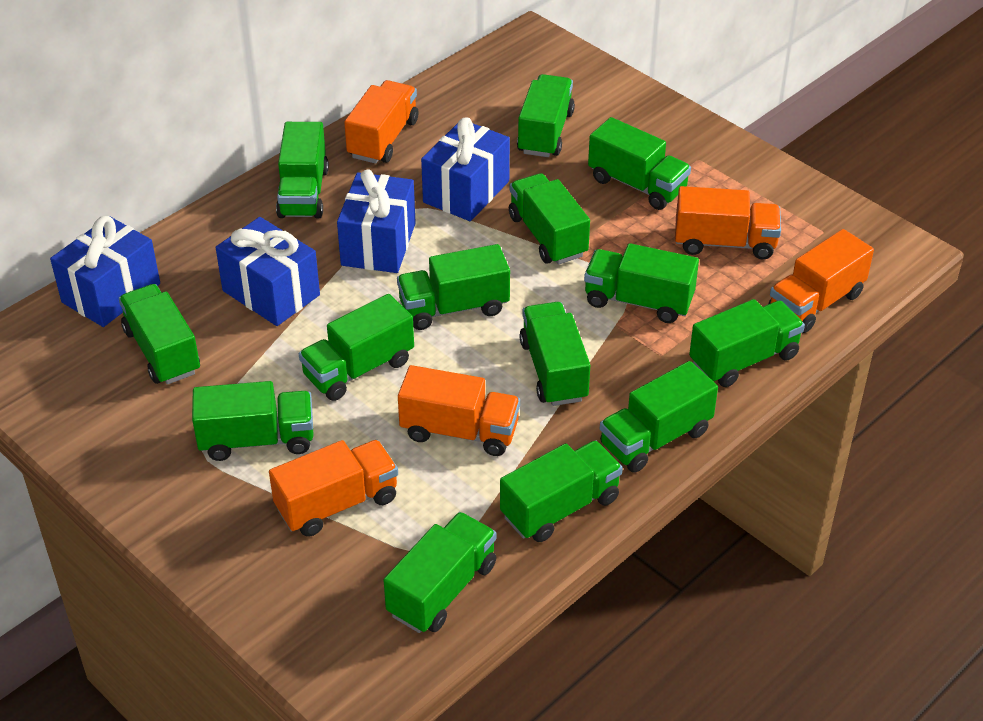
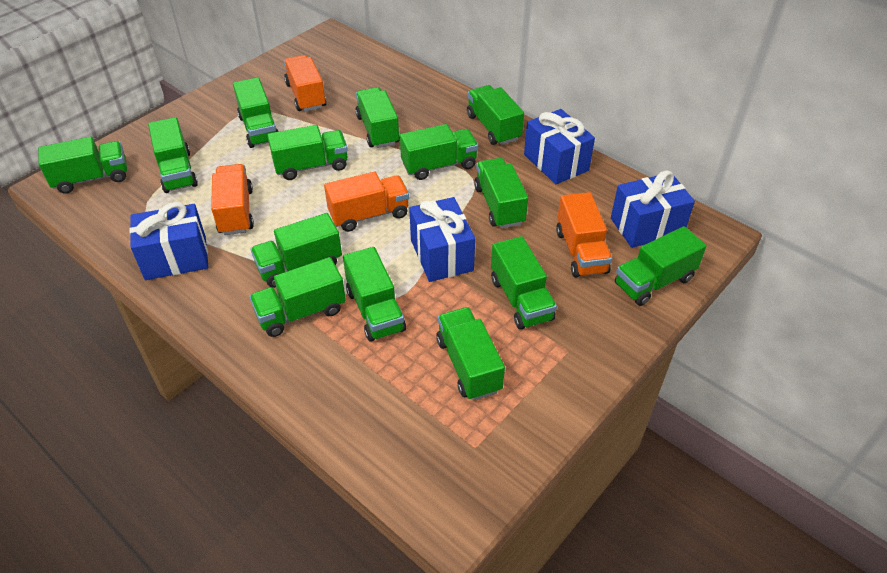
orange truck: 5 -> 4

